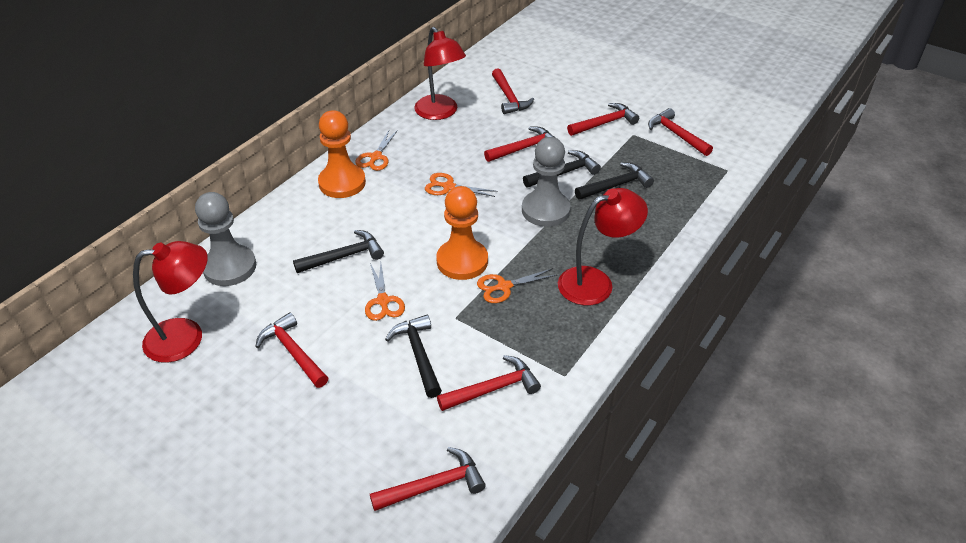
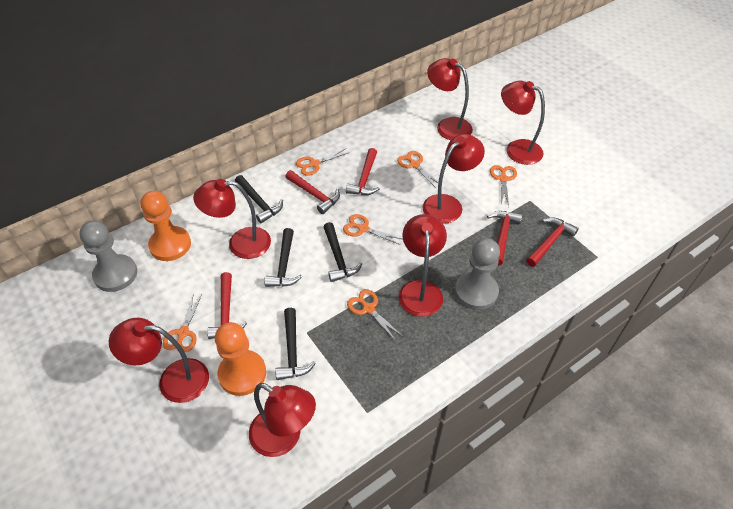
orange scissors: 4 -> 6
red hammer: 7 -> 5
red lamp: 3 -> 7

